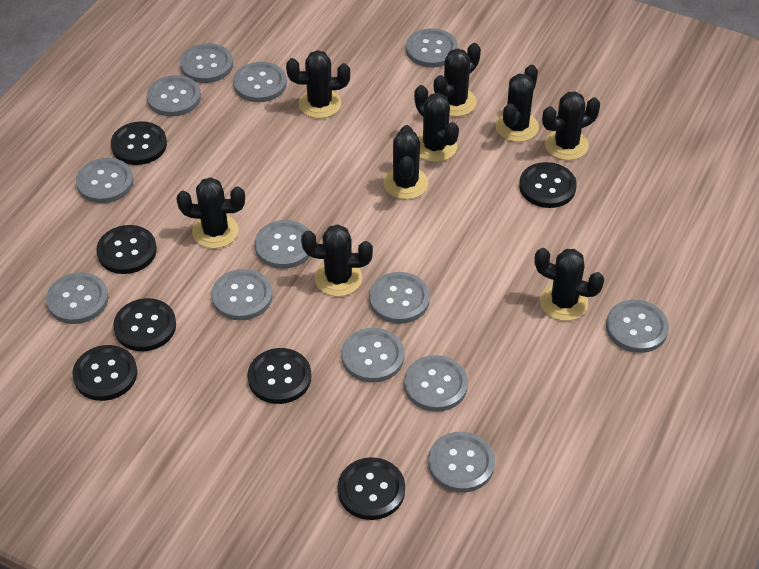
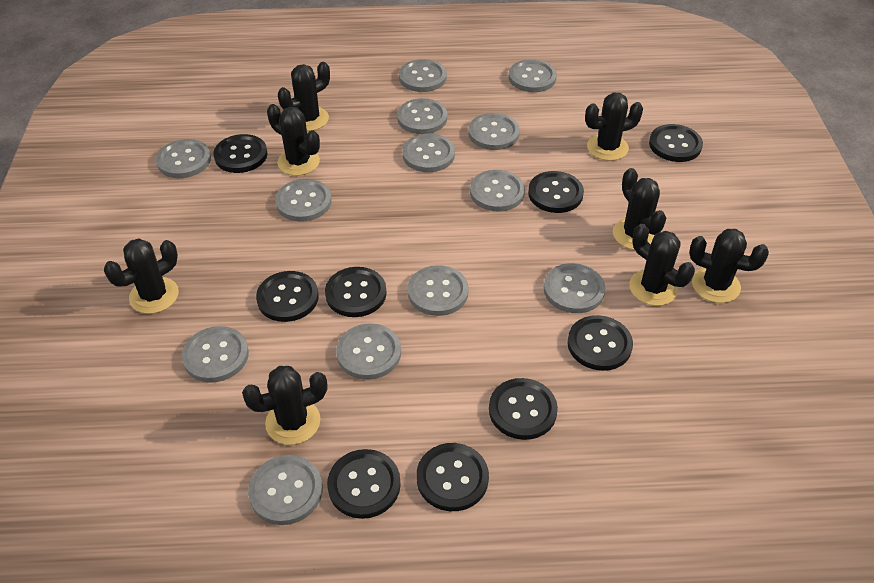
black button: 7 -> 9
black cactus: 9 -> 8

